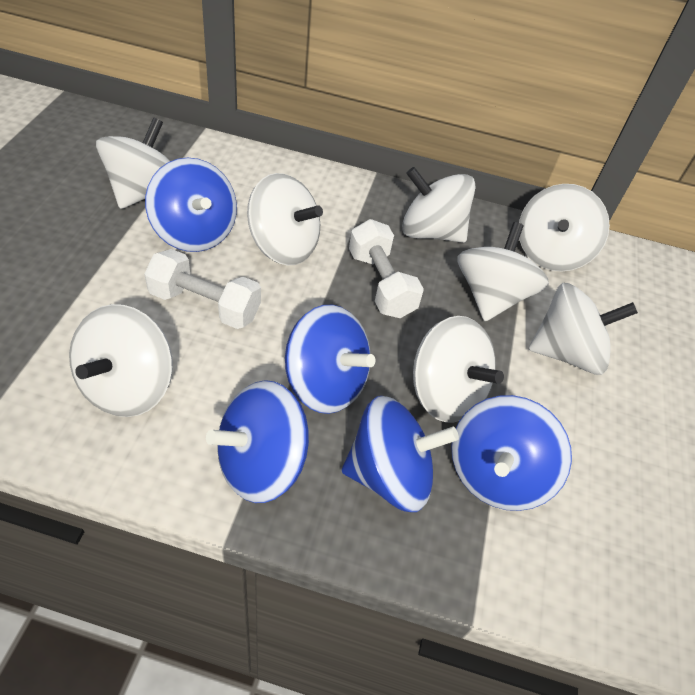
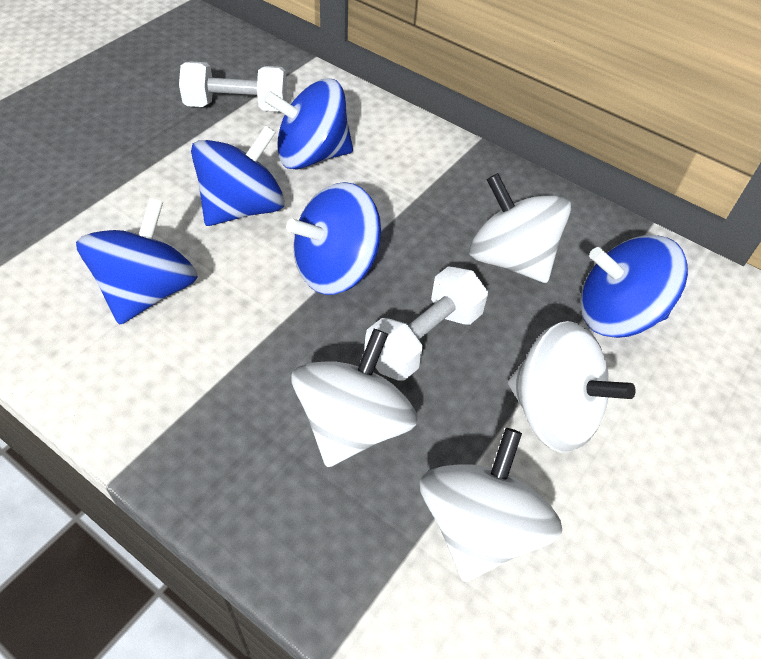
white spinning top: 8 -> 4

